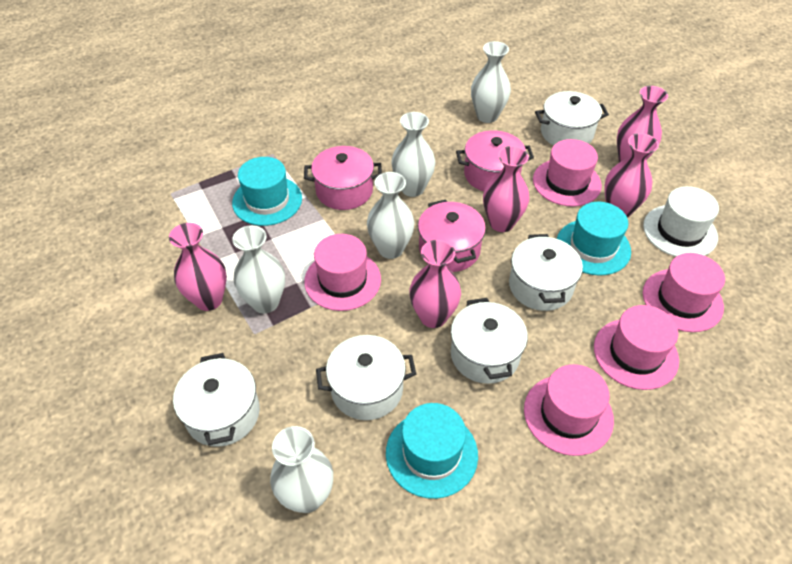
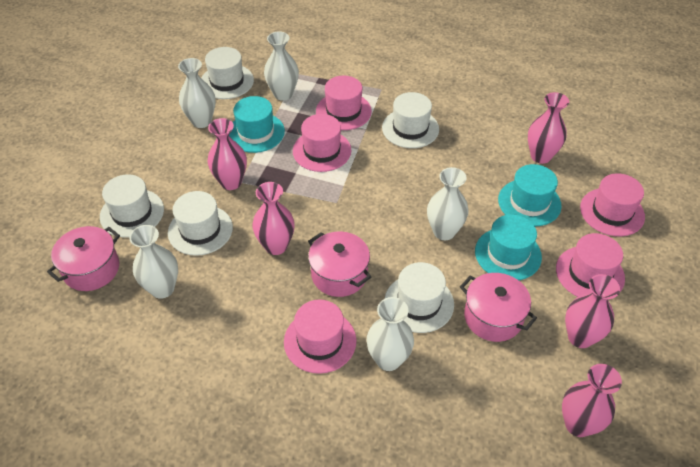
white hat: 1 -> 5
white pot: 5 -> 0

